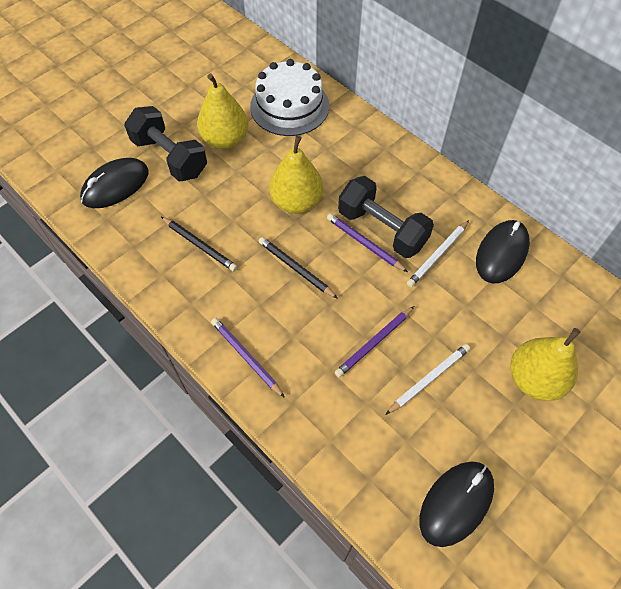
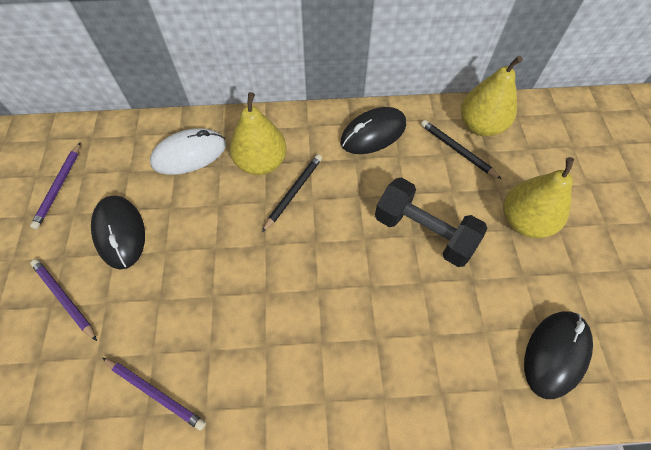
black dumbbell: 2 -> 1
white cake: 1 -> 0
white mouse: 0 -> 1
white pencil: 2 -> 0

